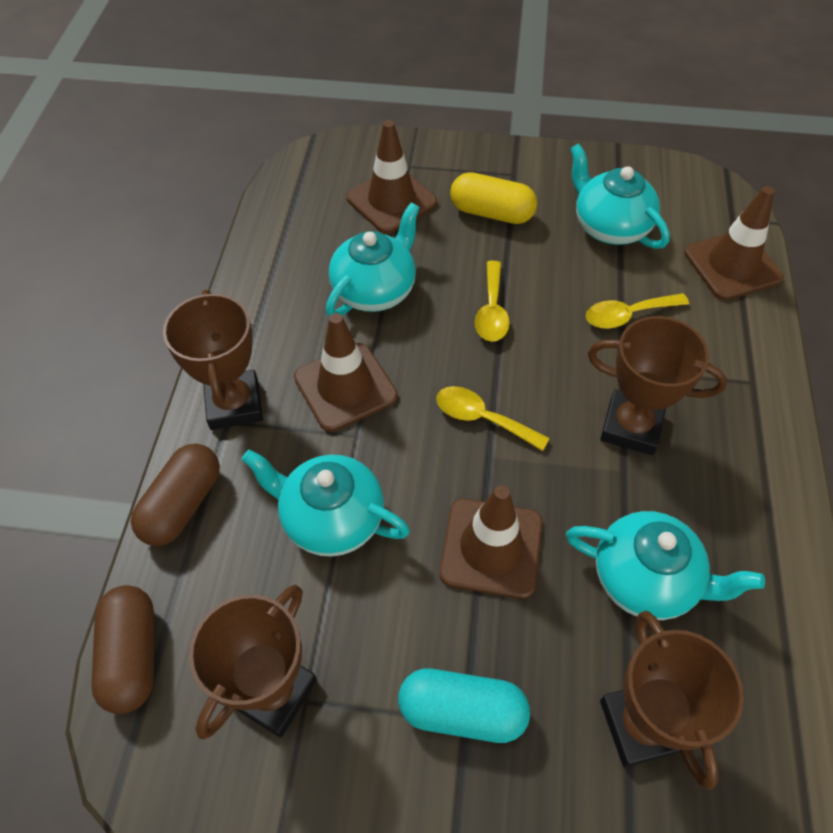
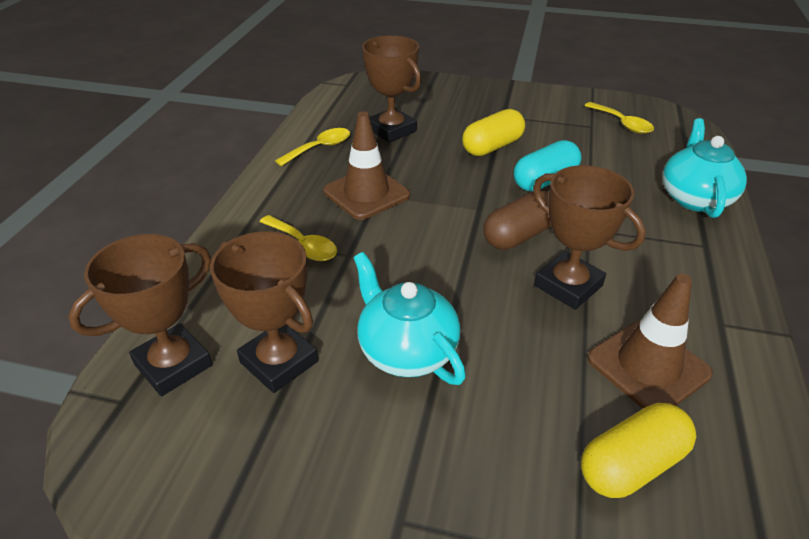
brown capsule: 2 -> 1
brown traffic cone: 4 -> 2
turquoise teapot: 4 -> 2
yellow capsule: 1 -> 2

